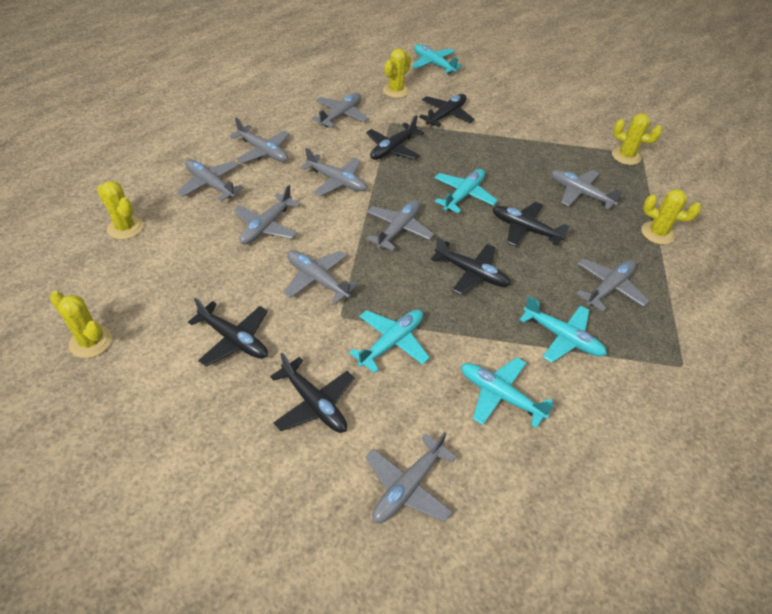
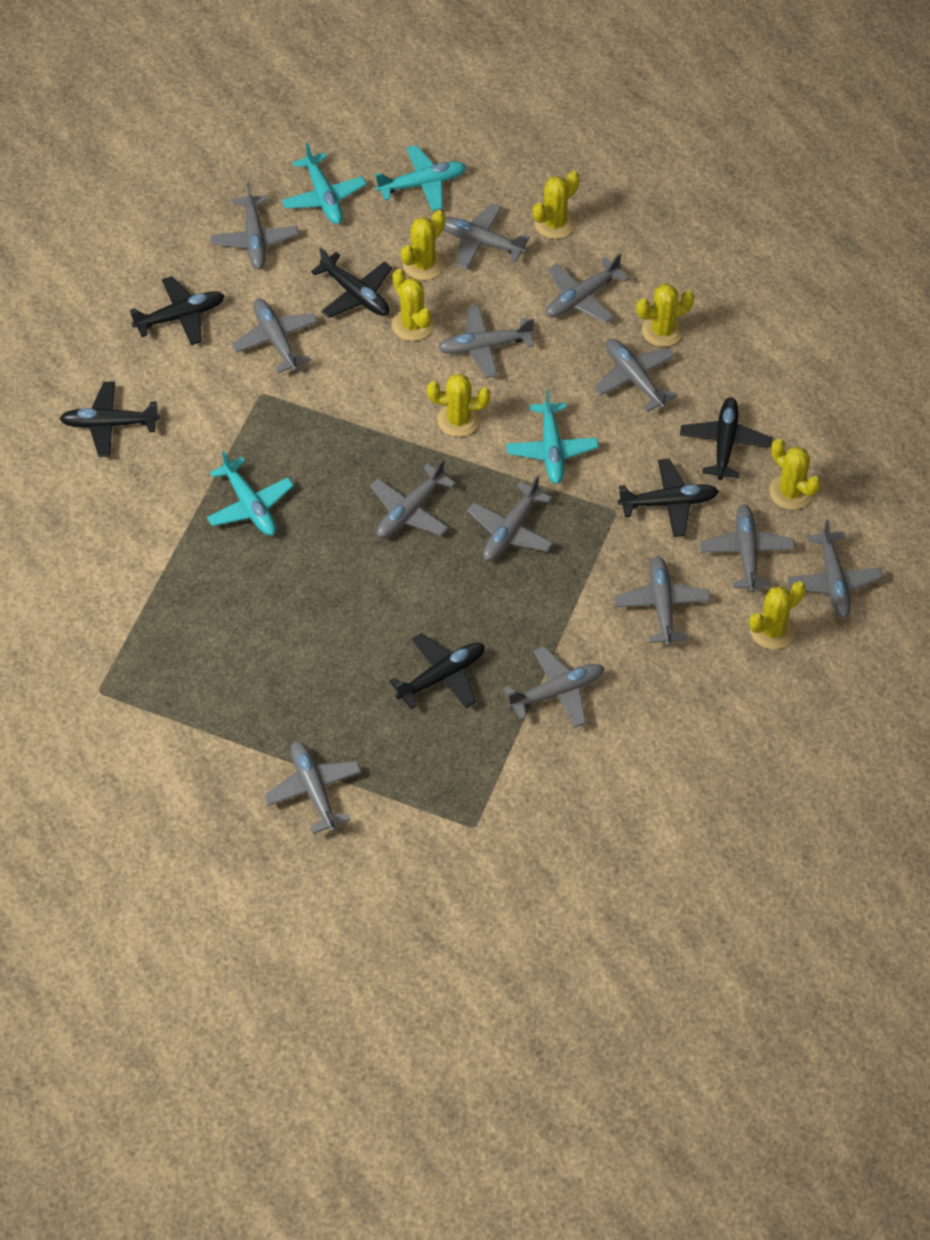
grey plane: 10 -> 13
turquoise plane: 5 -> 4
yellow cactus: 5 -> 7

